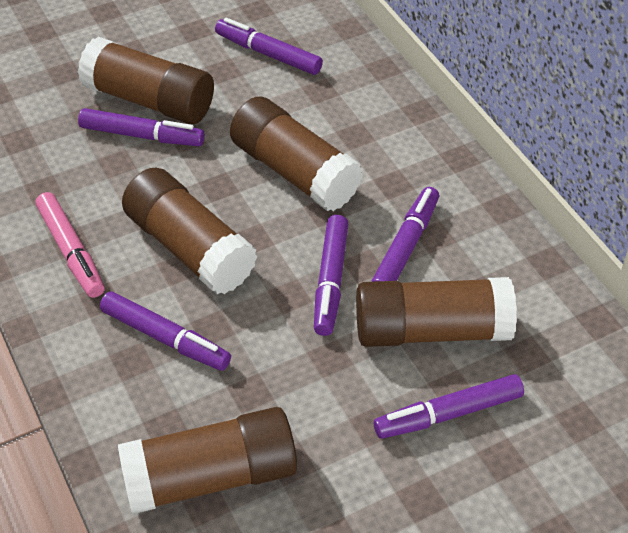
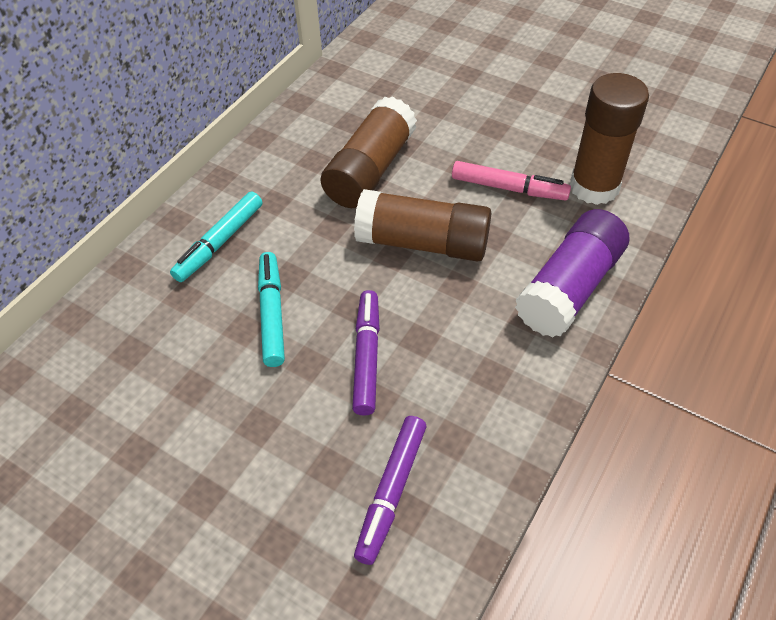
brown glue stick: 5 -> 3
purple glue stick: 0 -> 1
purple marker: 6 -> 2
turquoise marker: 0 -> 2

